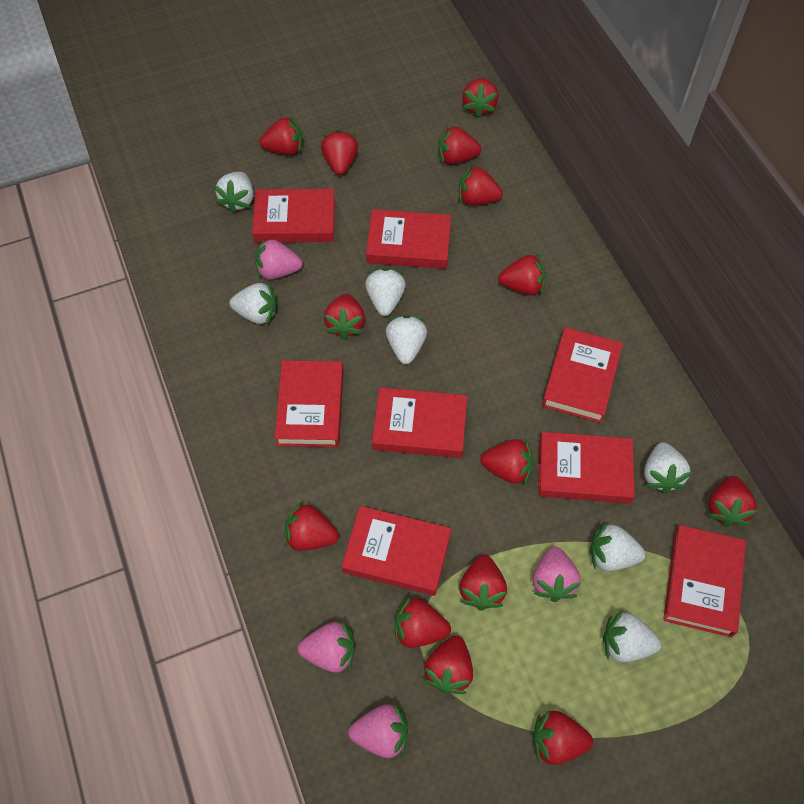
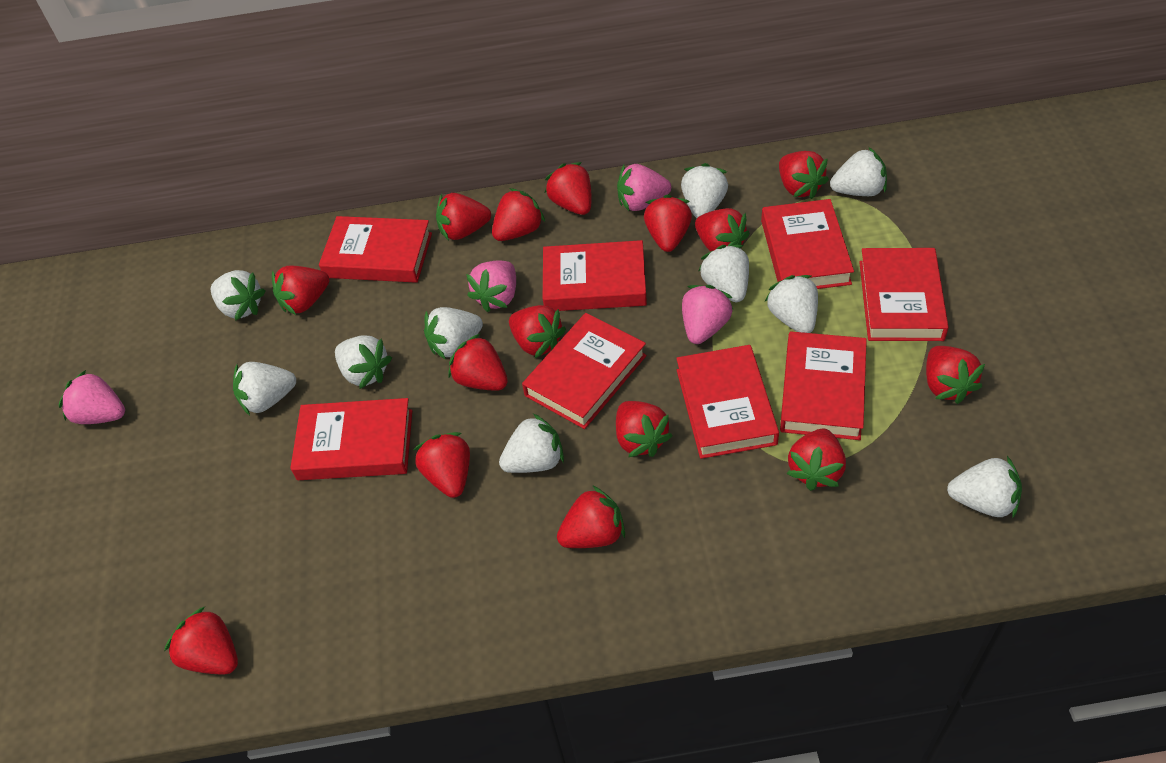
red strawberry: 14 -> 15
white strawberry: 7 -> 10

